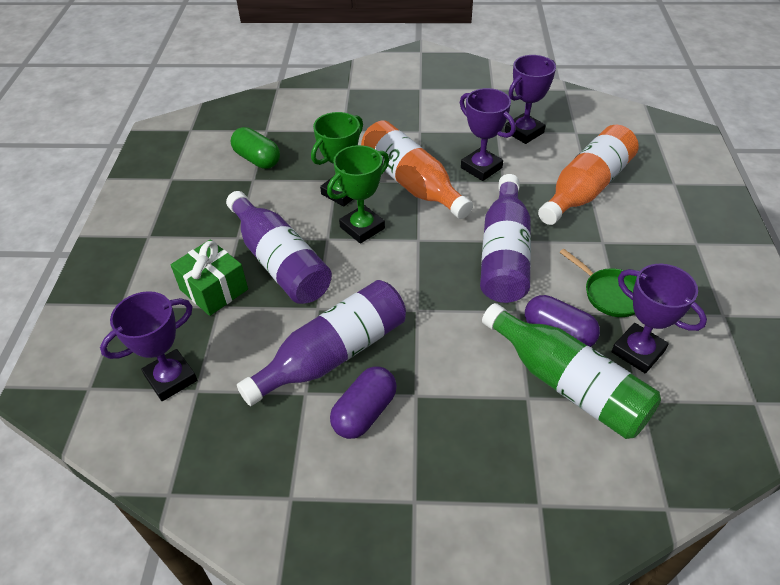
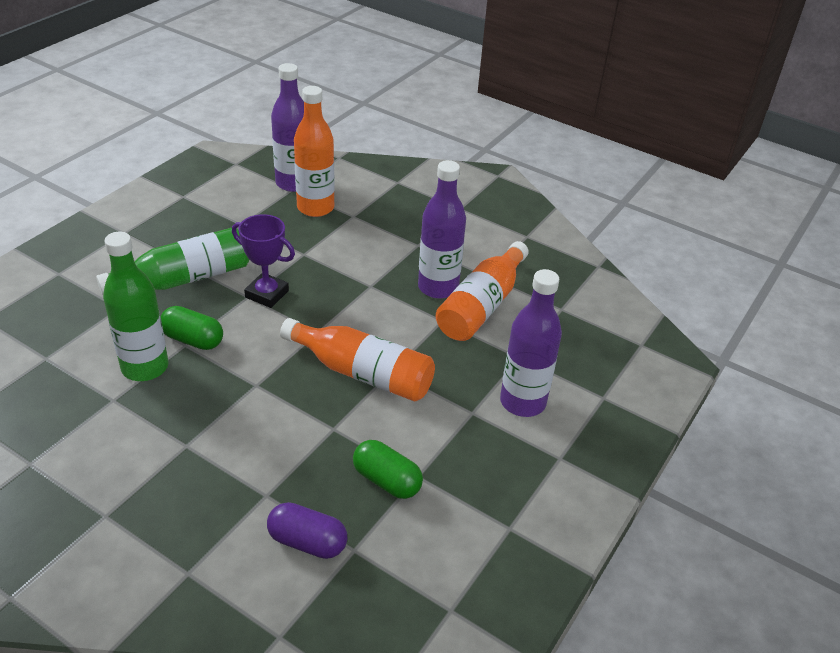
green bottle: 1 -> 2
green capsule: 1 -> 2
green gift: 1 -> 0
green pan: 1 -> 0
green trophy: 2 -> 0
orange bottle: 2 -> 3
purple capsule: 2 -> 1
purple trophy: 4 -> 1

